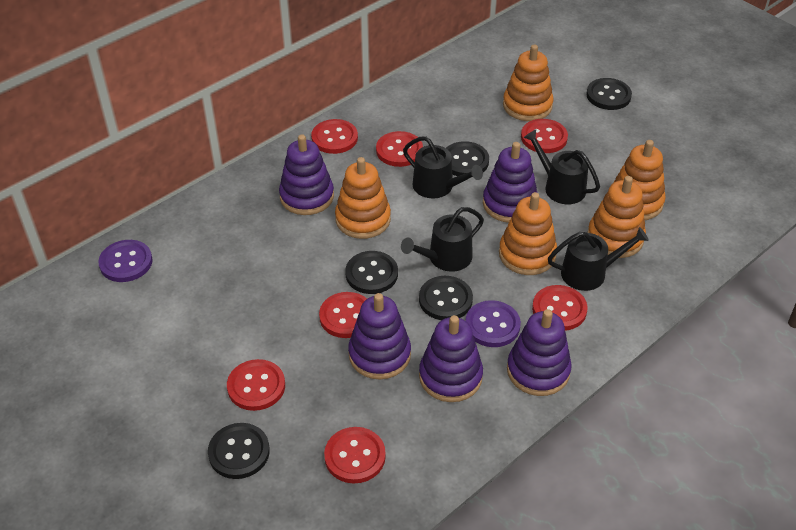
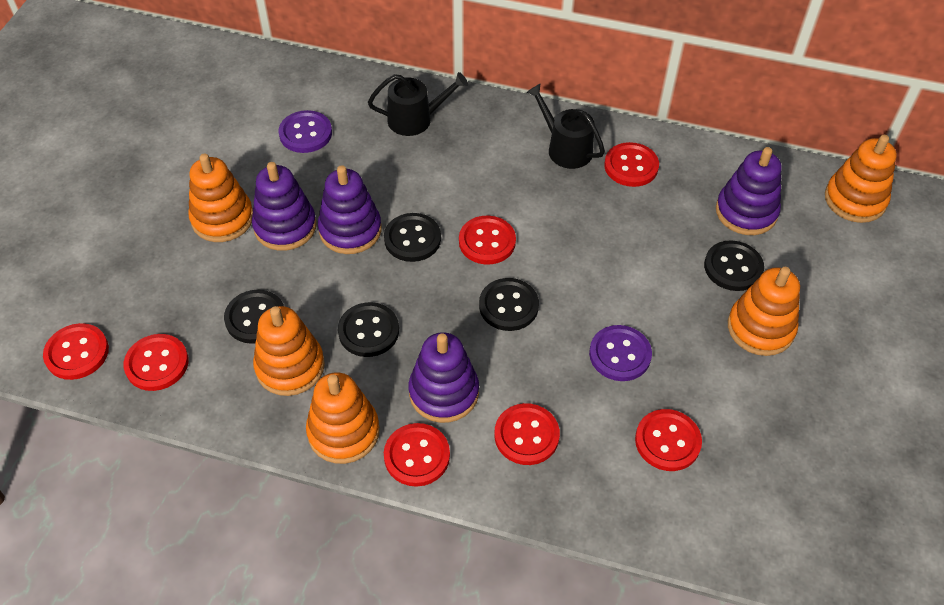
black watering can: 4 -> 2
purple stacking toy: 5 -> 4

